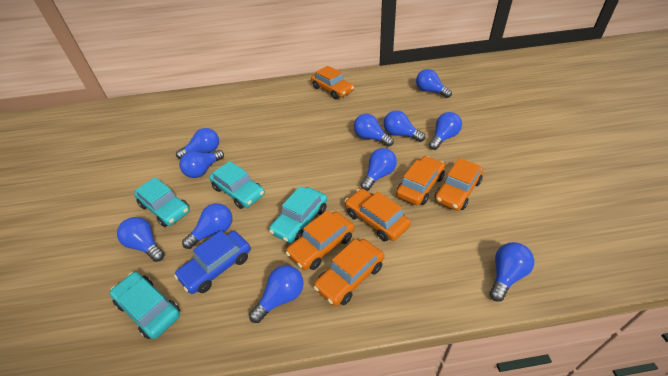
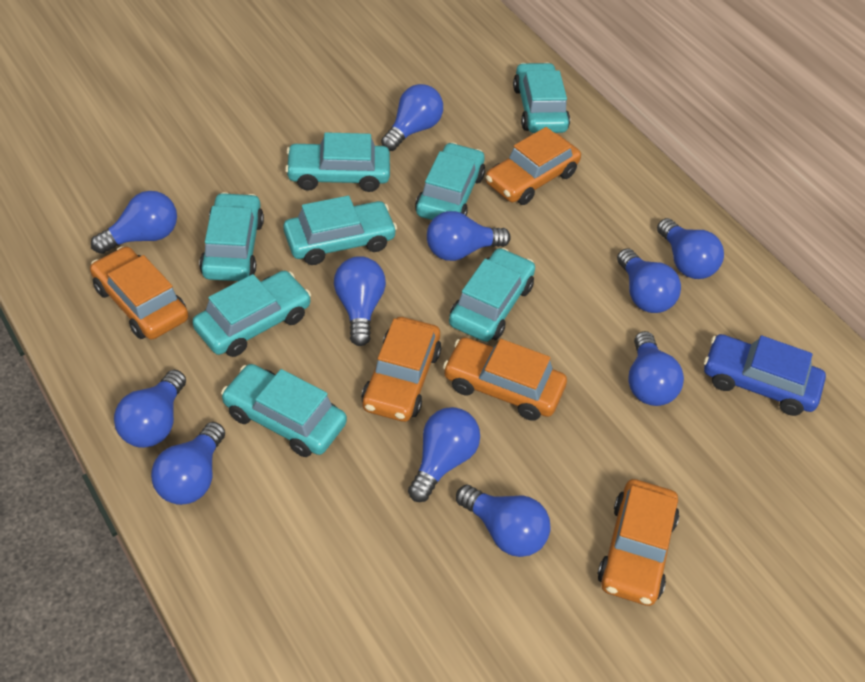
orange car: 6 -> 5
turquoise car: 4 -> 8

